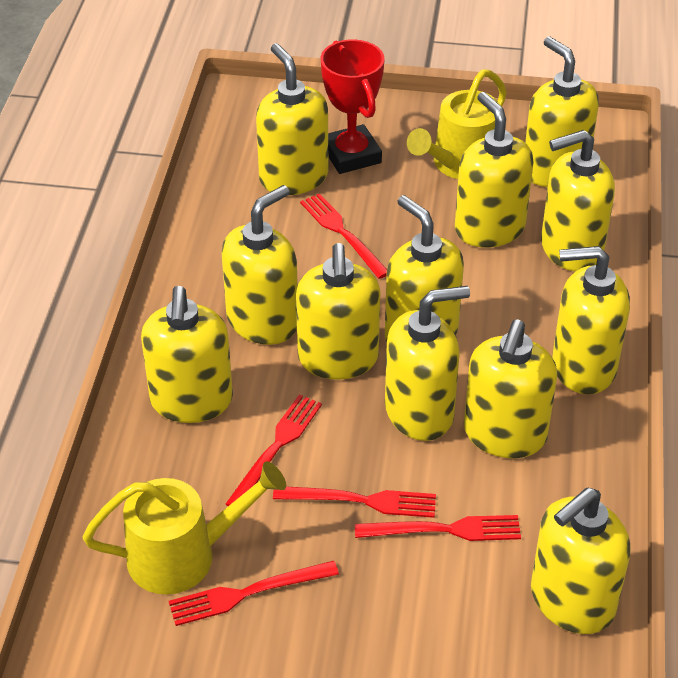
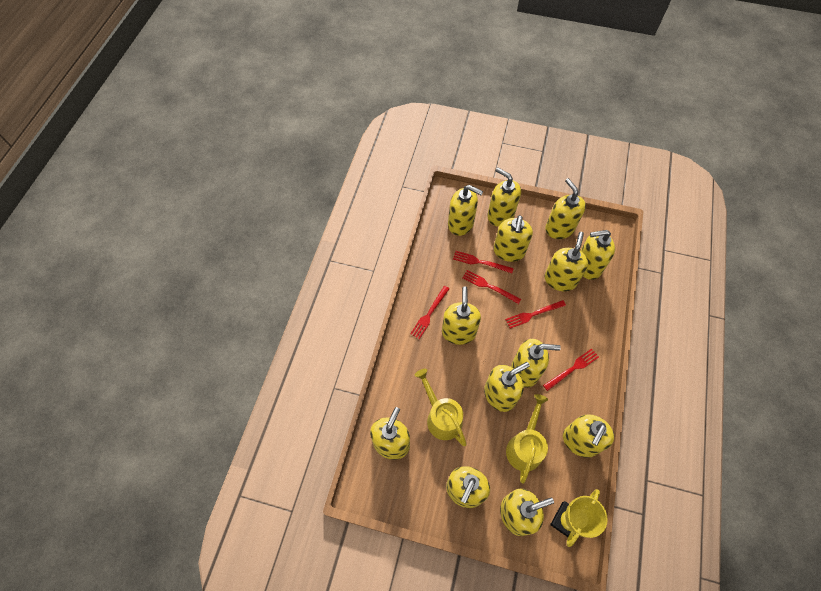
red trophy: 1 -> 0
yellow soap dispenser: 12 -> 13
yellow trophy: 0 -> 1

